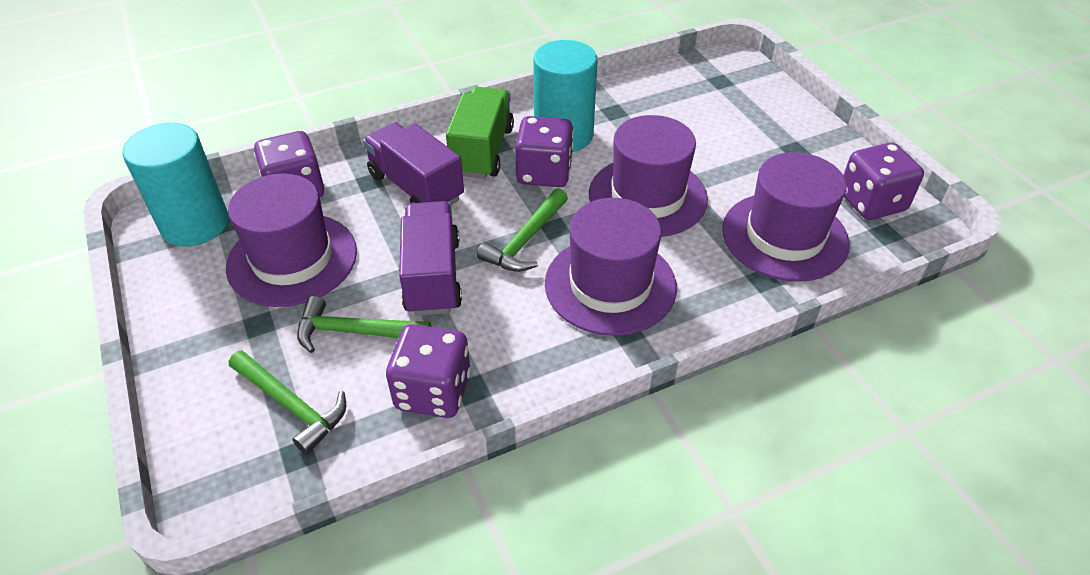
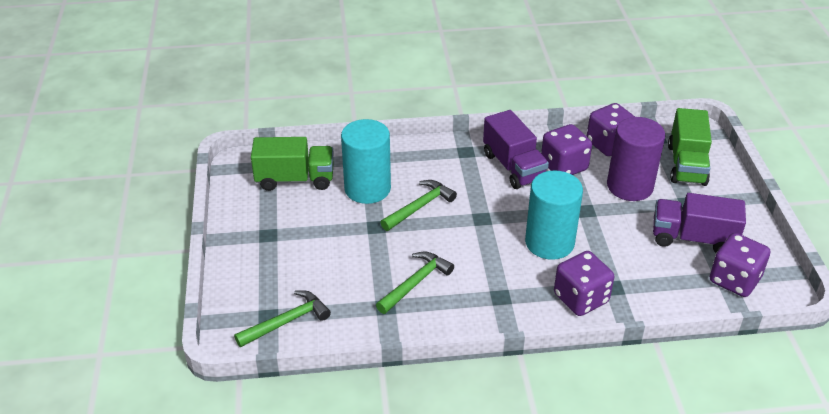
green truck: 1 -> 2
purple cylinder: 0 -> 1
purple hat: 4 -> 0

